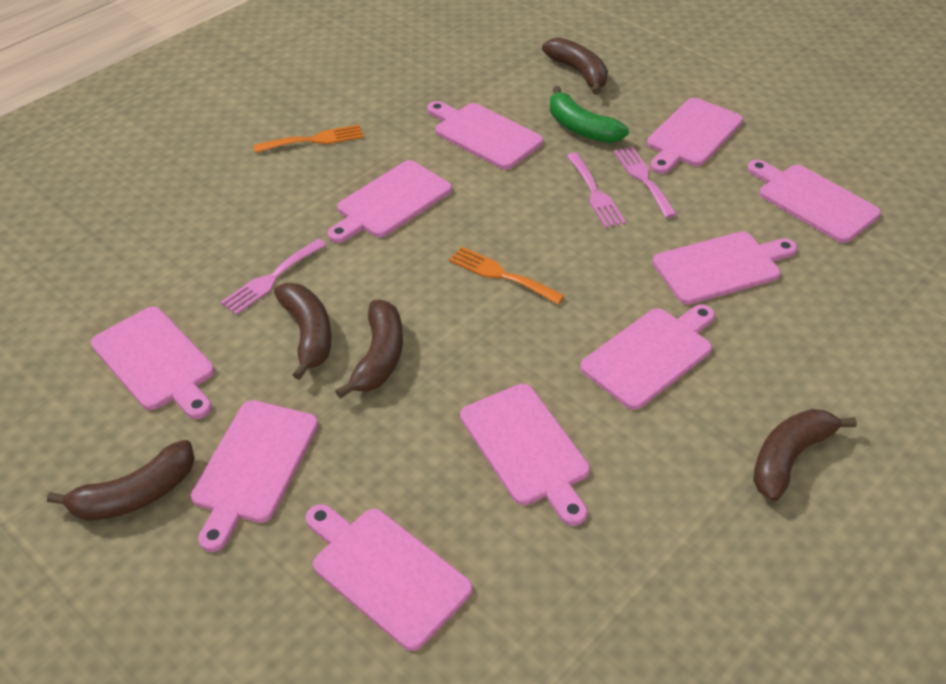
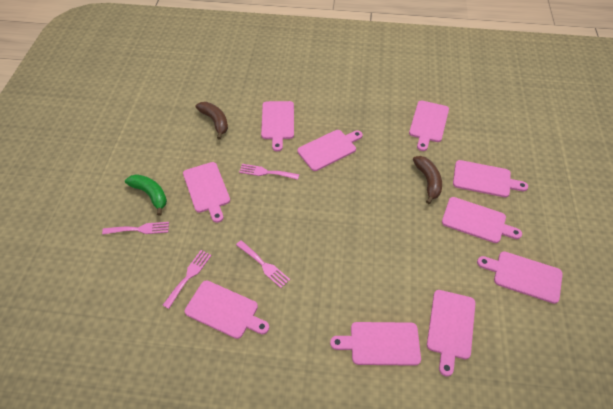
brown banana: 5 -> 2
orange fork: 2 -> 0
pink fork: 3 -> 4

